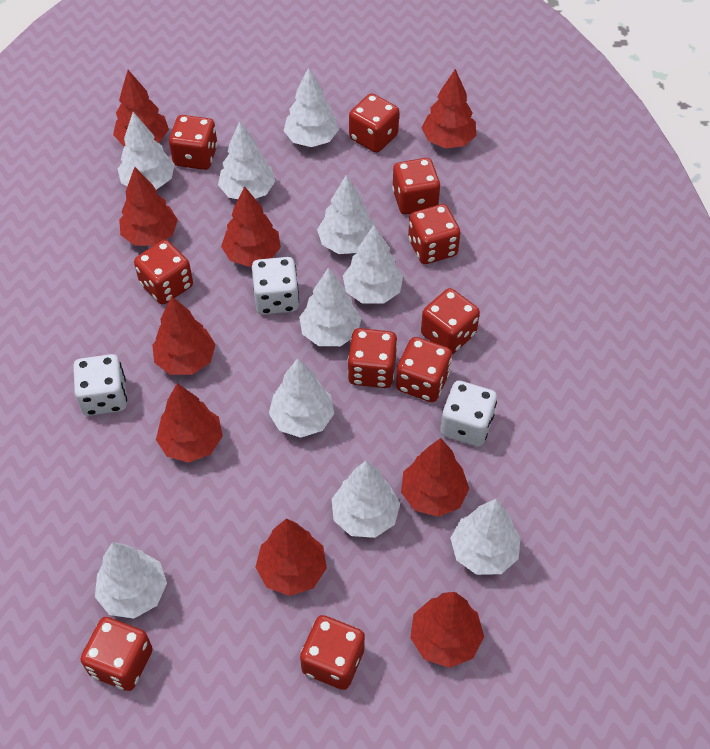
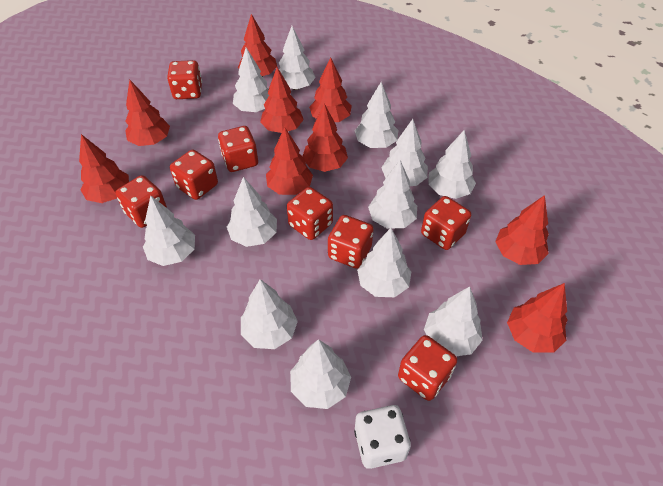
red dice: 10 -> 8
white dice: 3 -> 1
white tree: 10 -> 12

